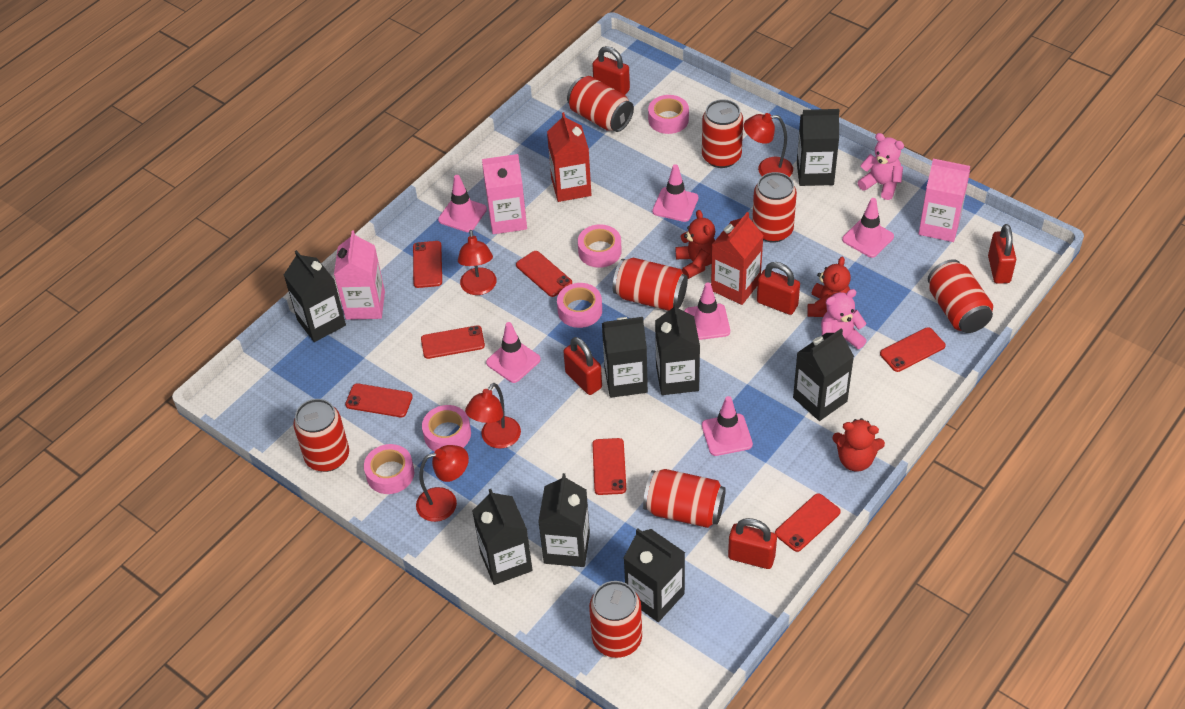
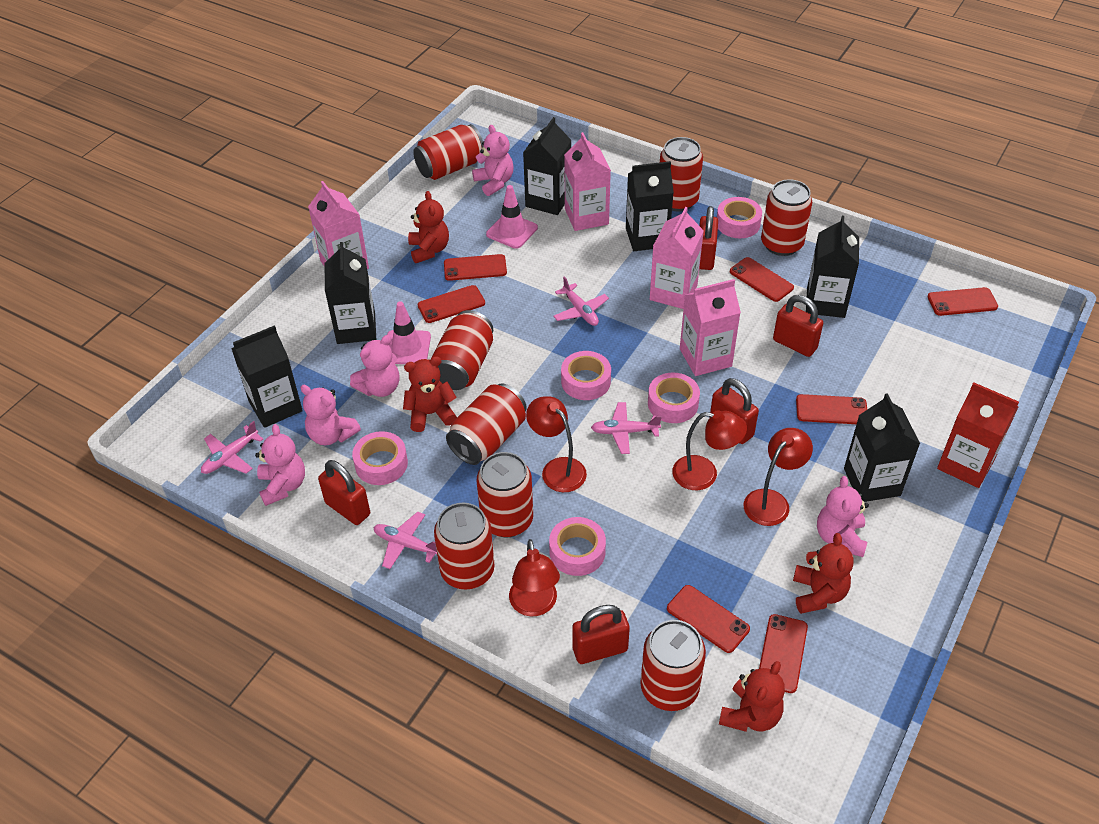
black carton: 8 -> 6
pink carton: 3 -> 4
pink plane: 0 -> 4
pink teddy bear: 2 -> 5
pink traffic cone: 6 -> 2
red carton: 2 -> 1
red teddy bear: 3 -> 4

